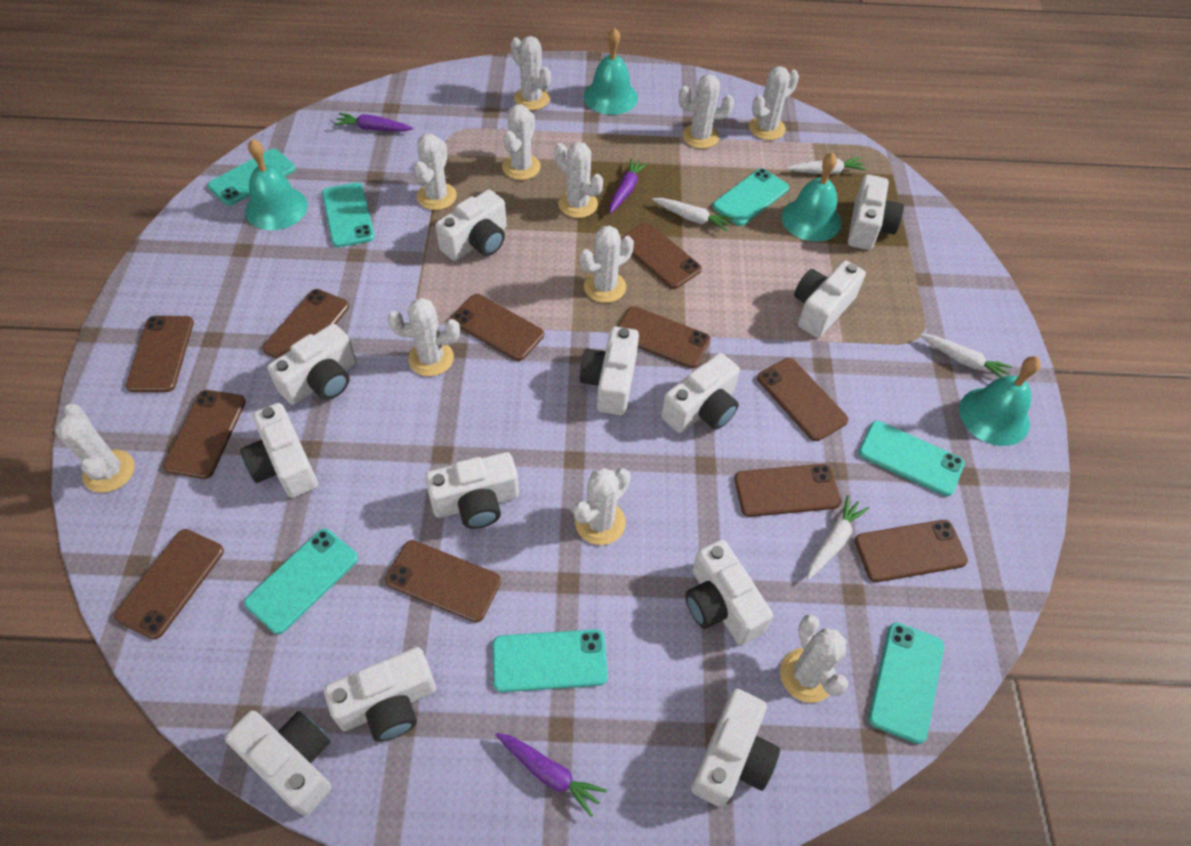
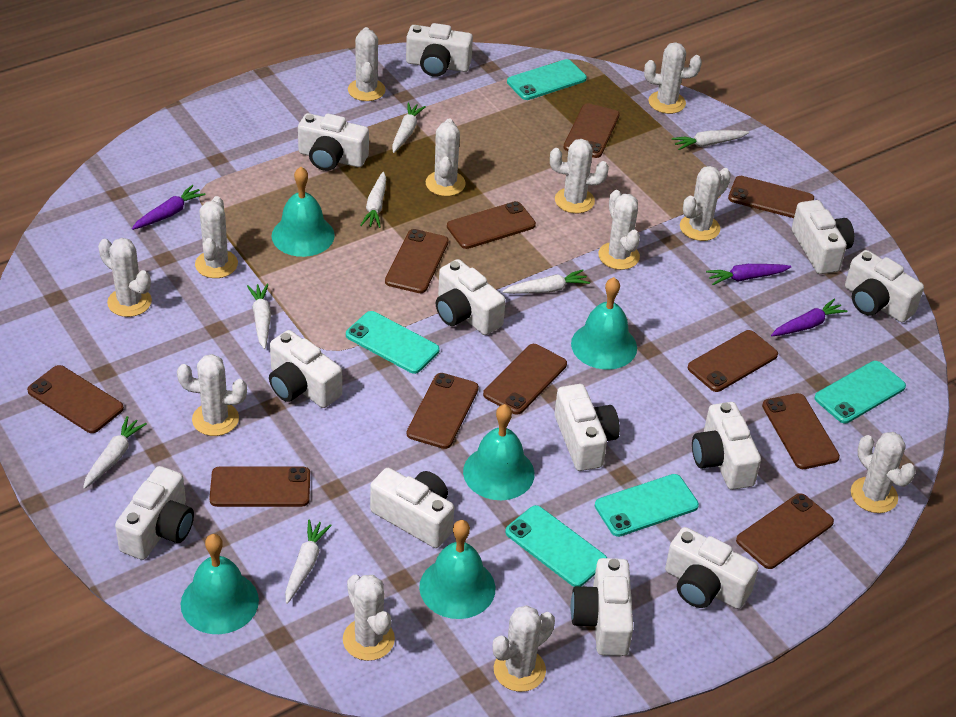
turquoise bell: 4 -> 5
turquoise phone: 7 -> 5
white cactus: 11 -> 12
white carrot: 4 -> 7

